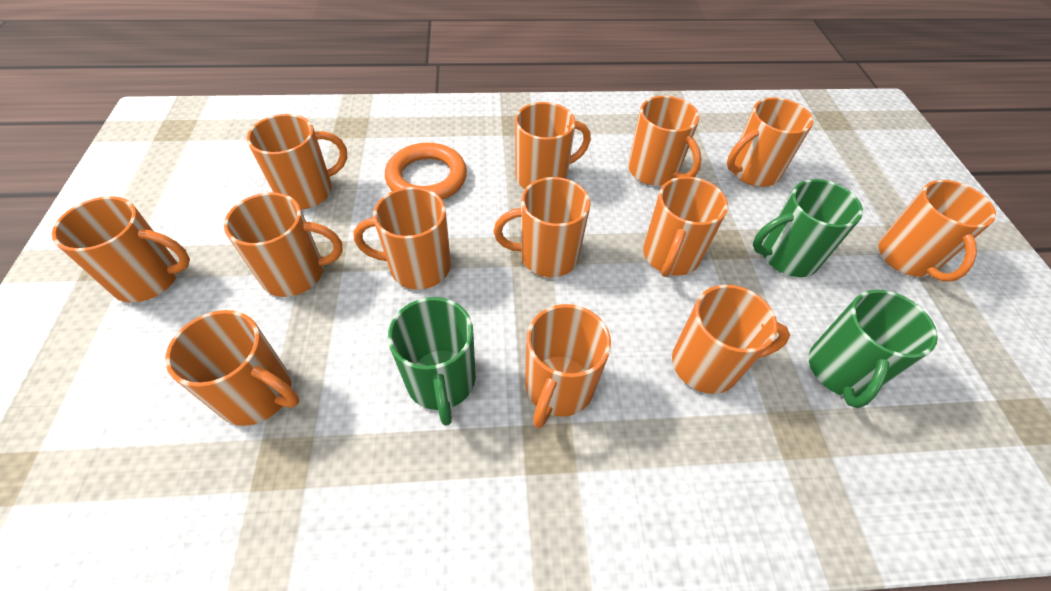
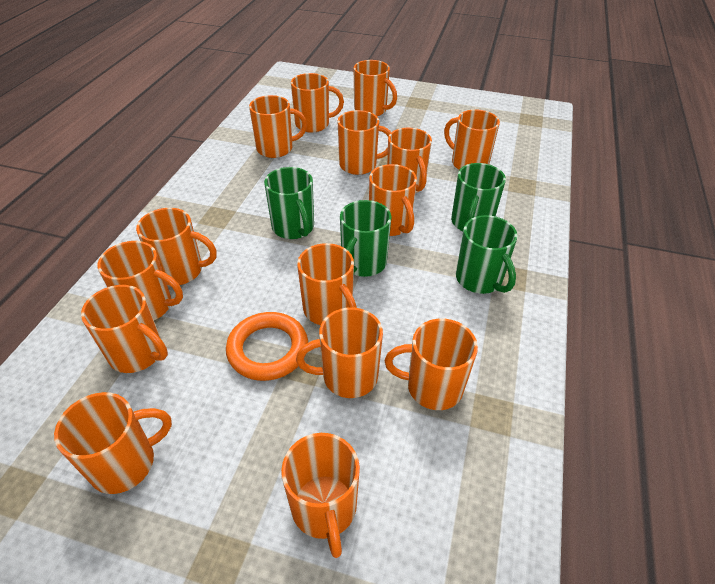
green mug: 3 -> 4
orange mug: 13 -> 15

